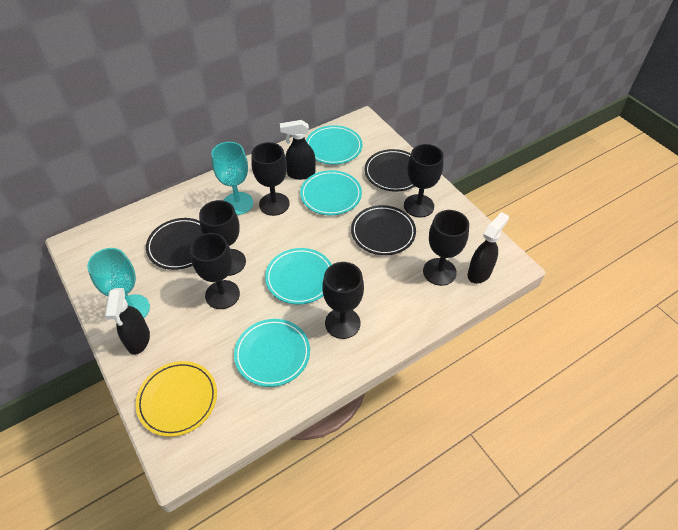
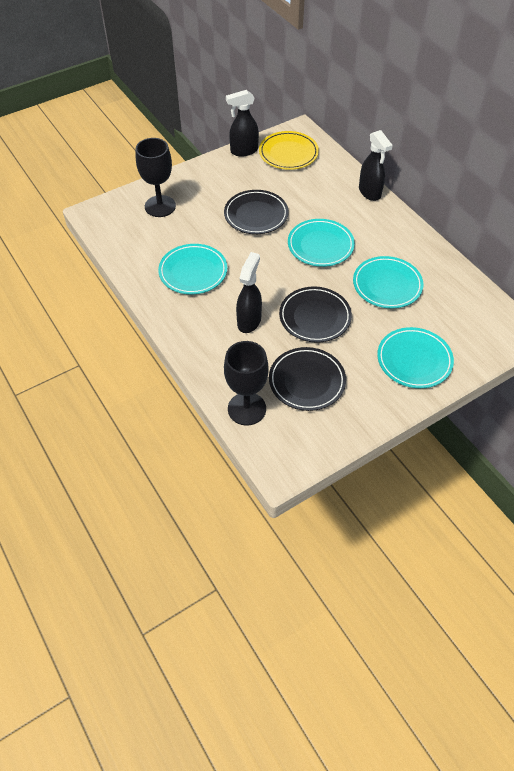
black goblet: 6 -> 2
turquoise goblet: 2 -> 0

